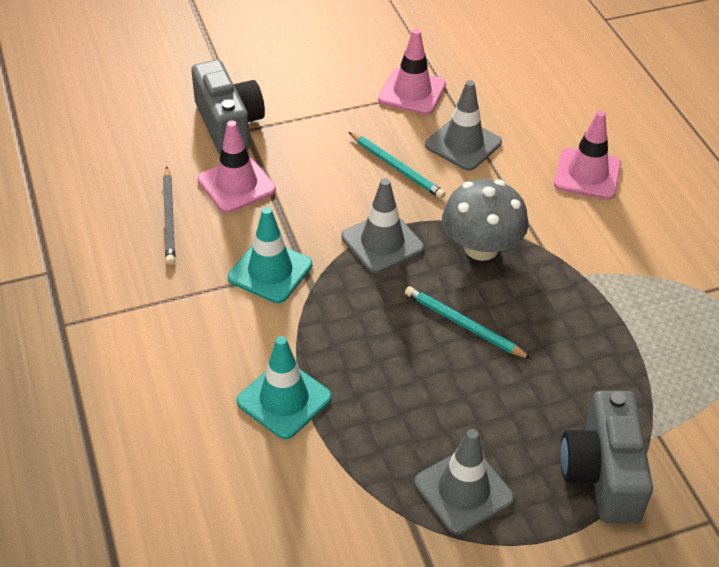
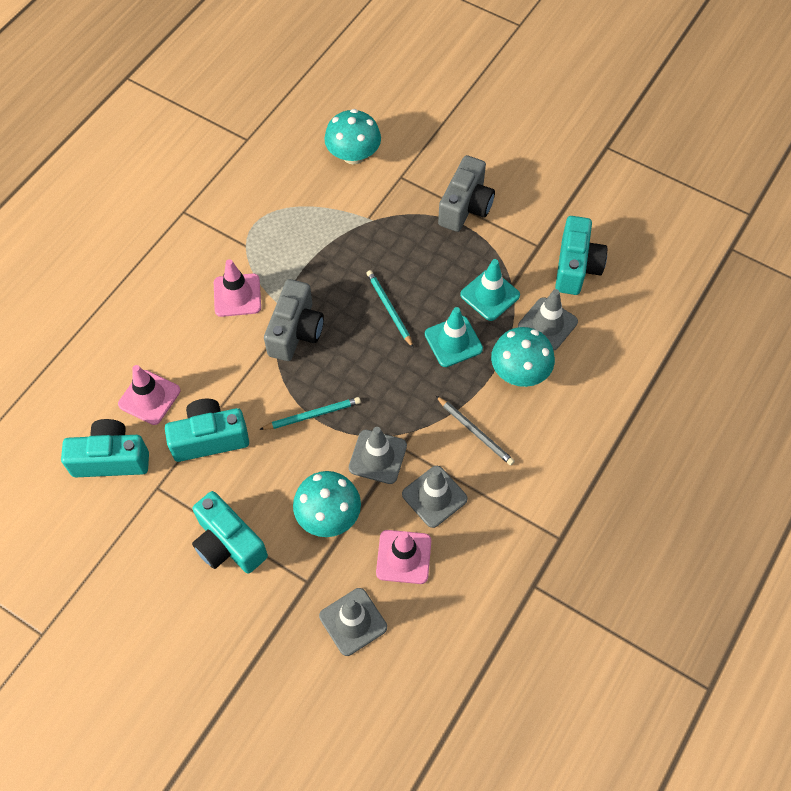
grey mushroom: 1 -> 0
grey traffic cone: 3 -> 4
turquoise camera: 0 -> 4
turquoise mushroom: 0 -> 3

